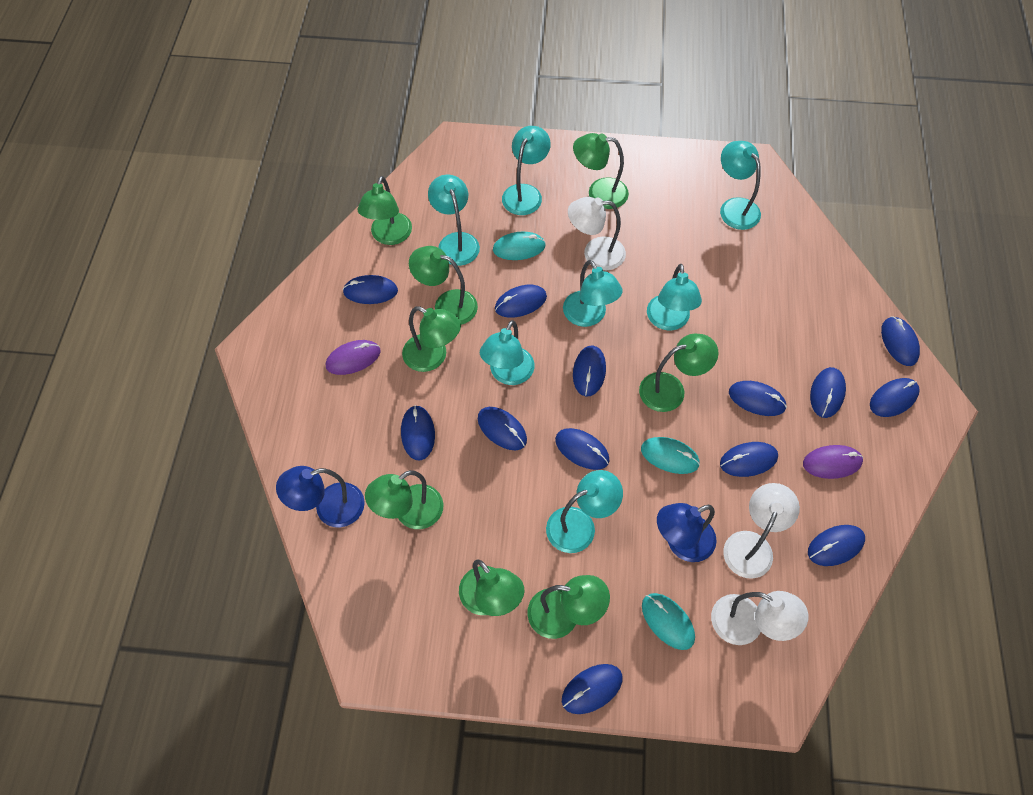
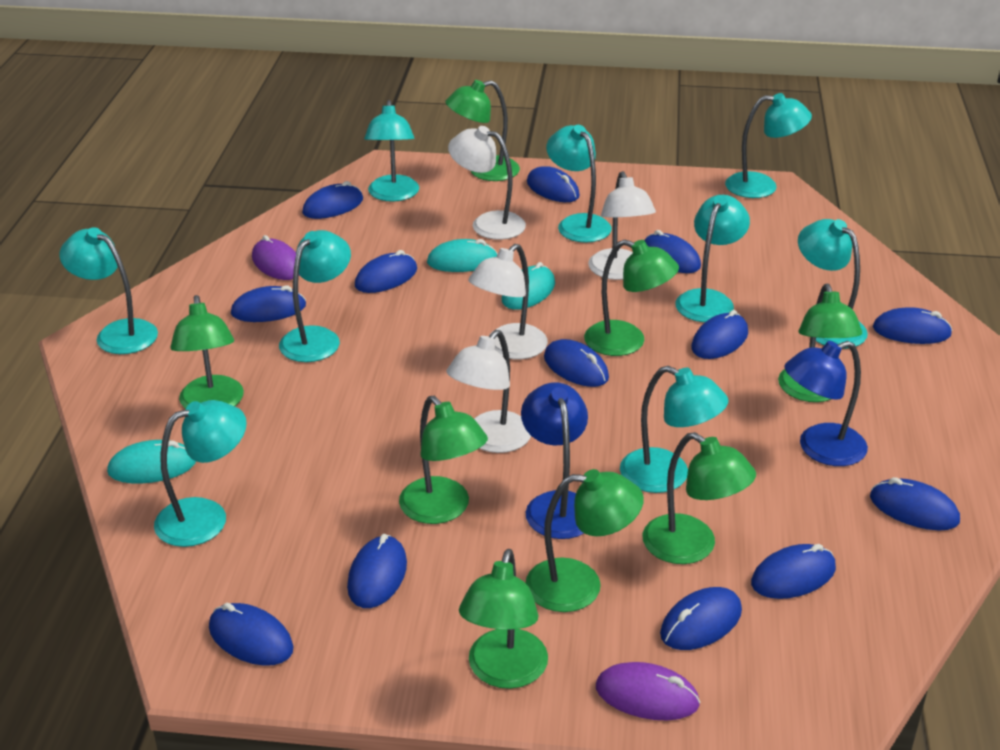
turquoise lamp: 7 -> 9
white lamp: 3 -> 4

